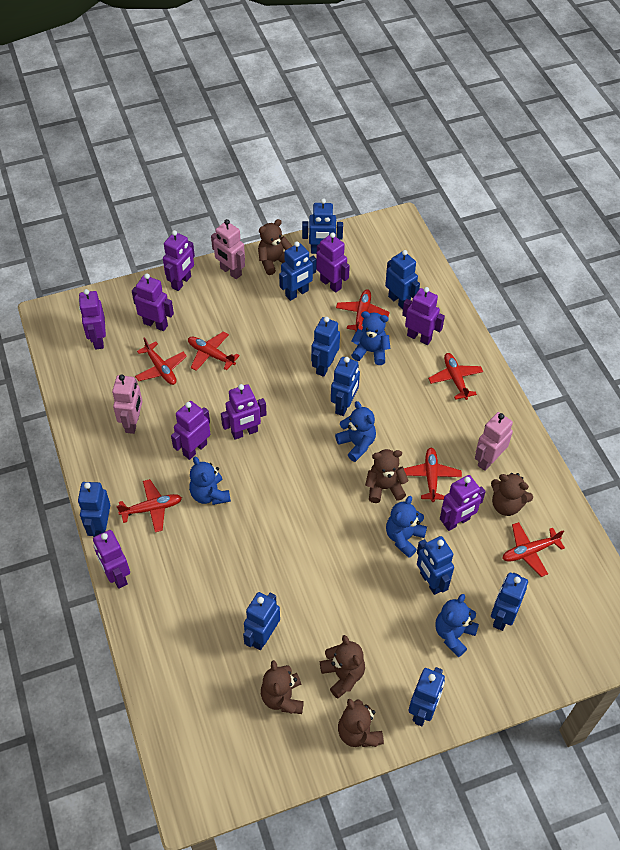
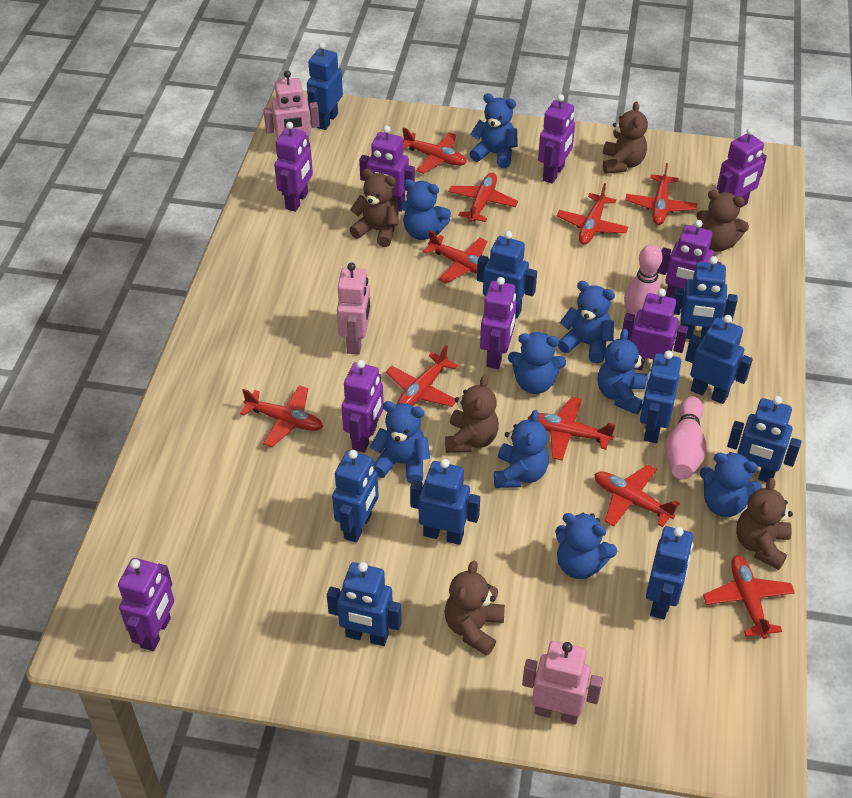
blue teddy bear: 5 -> 9
pink bowling pin: 0 -> 2
red plane: 7 -> 10

